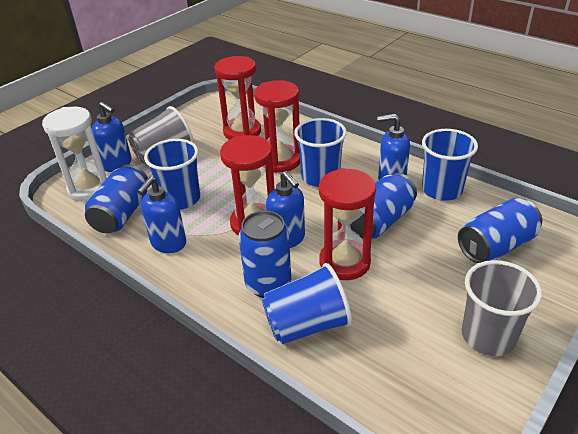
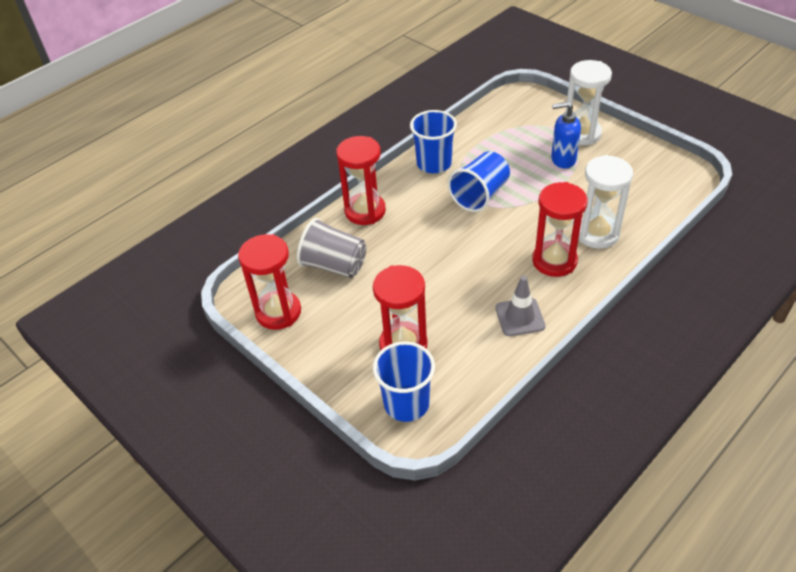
blue can: 4 -> 0
blue cup: 4 -> 3
blue soap dispenser: 4 -> 1
grey cup: 2 -> 1
grey traffic cone: 0 -> 1
white hourglass: 1 -> 2

